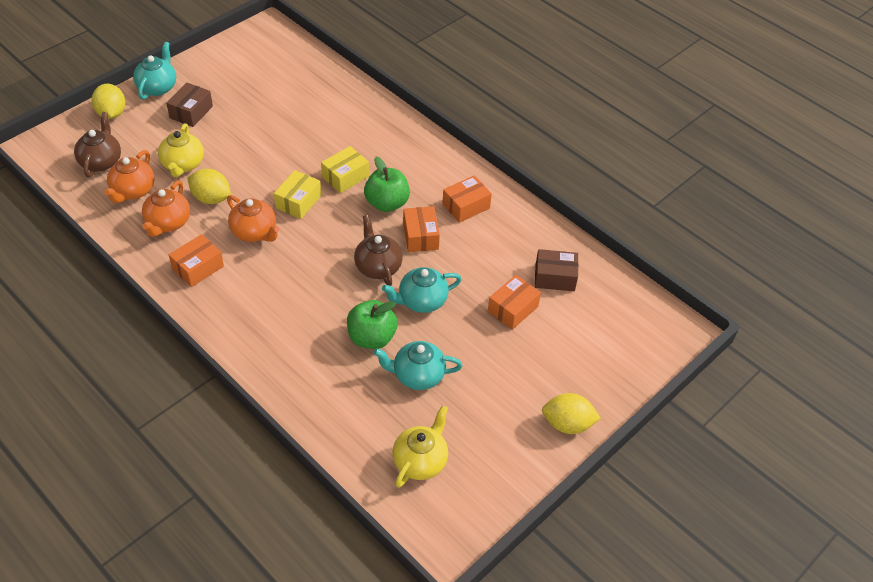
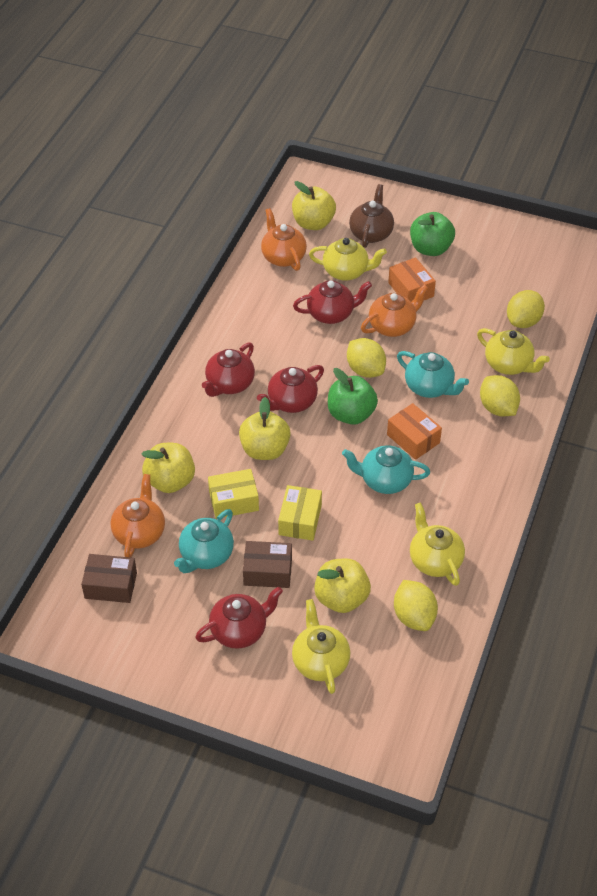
brown teapot: 2 -> 1
orange box: 4 -> 2
red teapot: 0 -> 4
yellow apple: 0 -> 4
yellow lemon: 3 -> 4
yellow teapot: 2 -> 4

